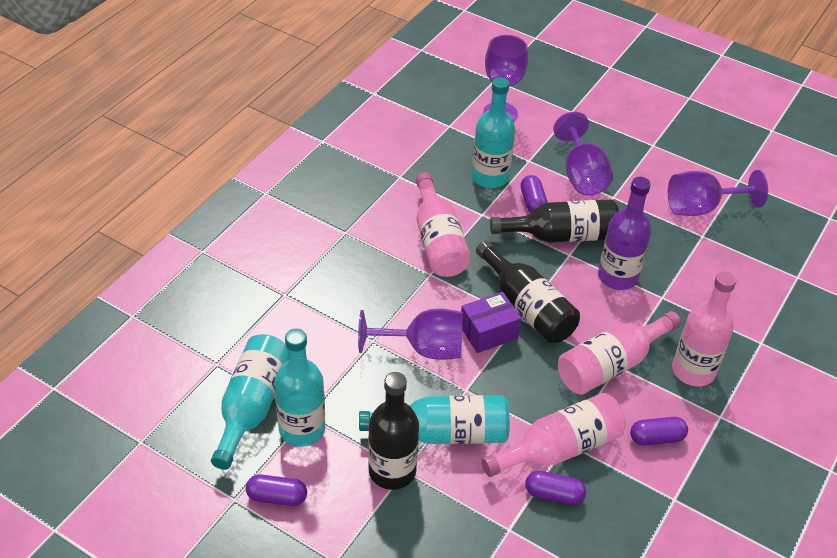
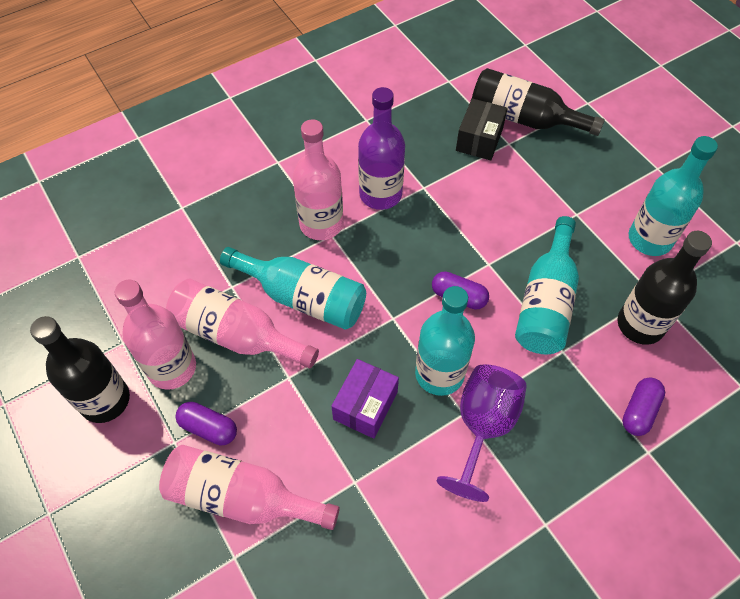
black box: 0 -> 1
purple capsule: 4 -> 3
purple goblet: 4 -> 1

